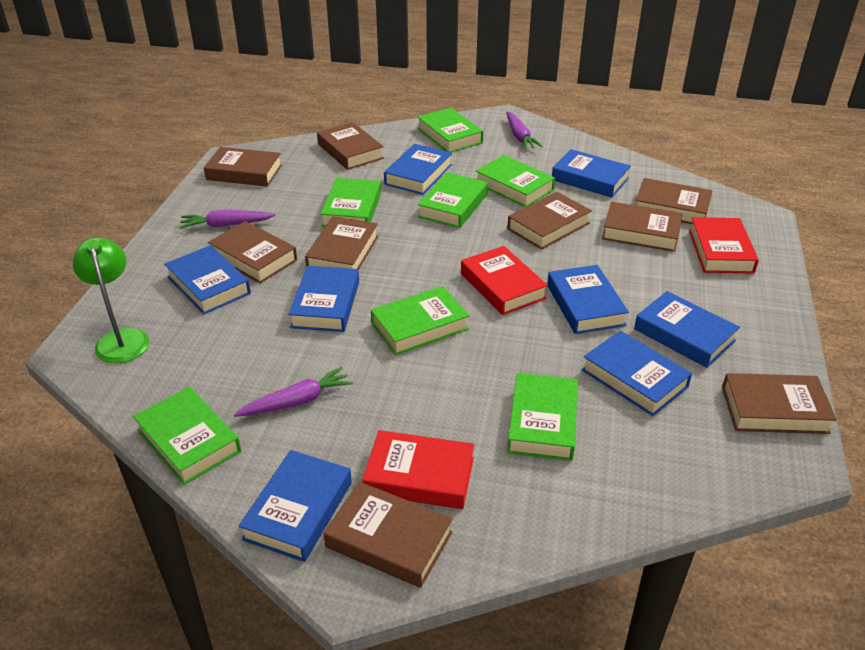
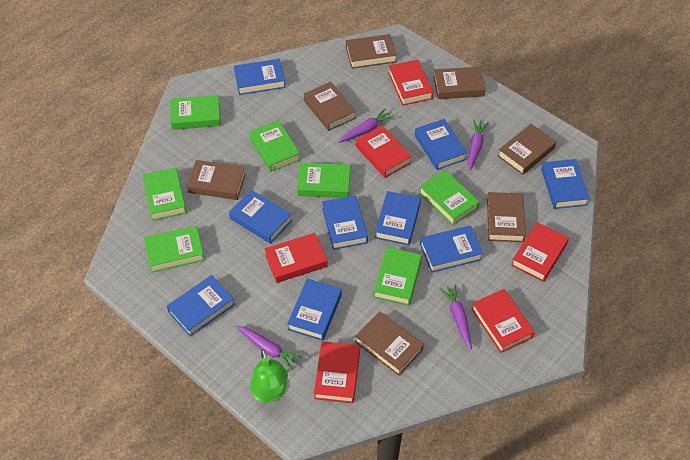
blue book: 8 -> 9
brown book: 9 -> 7
purple carrot: 3 -> 4
red book: 3 -> 6

